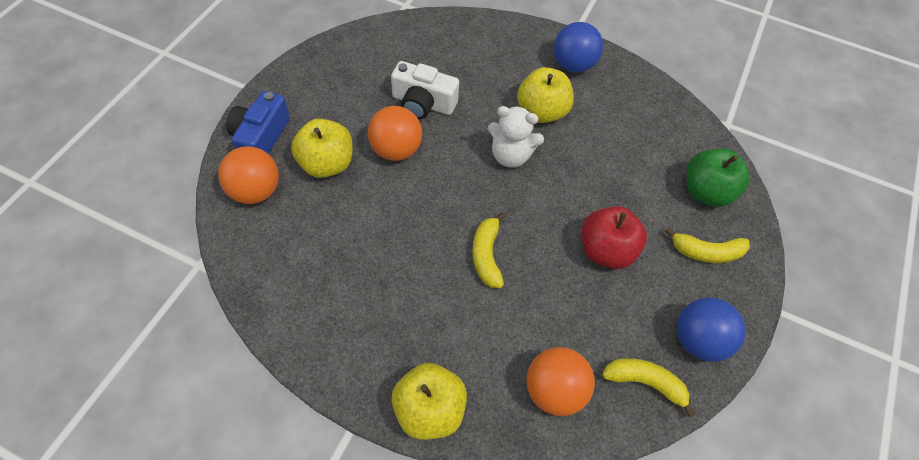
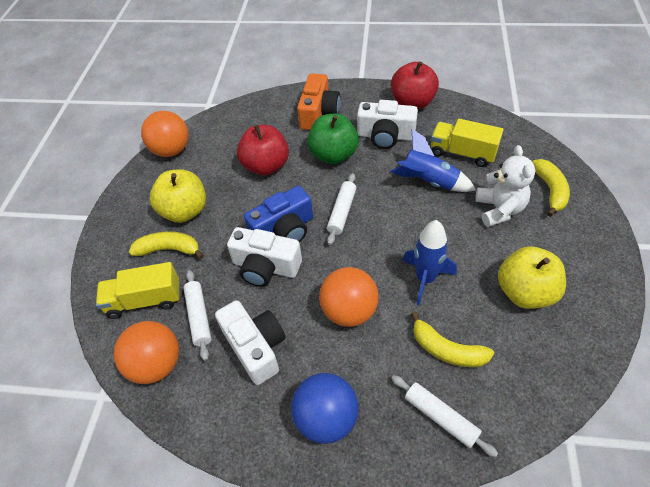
blue ball: 2 -> 1
blue rocket: 0 -> 2
orange camera: 0 -> 1
red apple: 1 -> 2
white camera: 1 -> 3
white rolling pin: 0 -> 3
yellow apple: 3 -> 2
yellow truck: 0 -> 2

